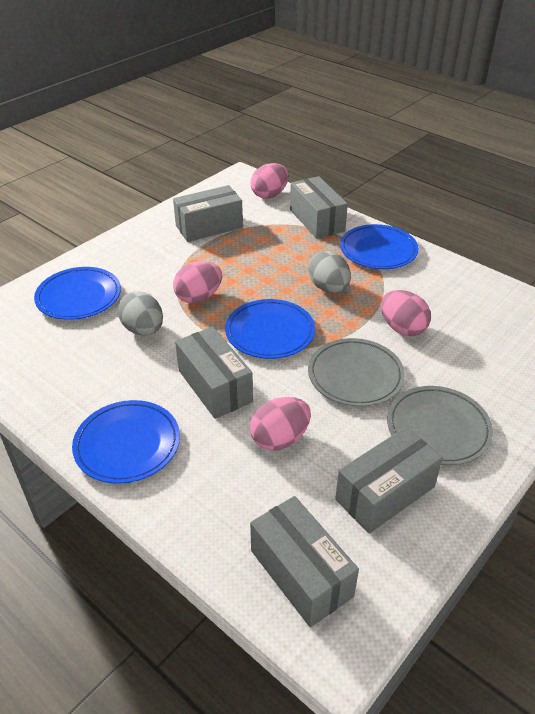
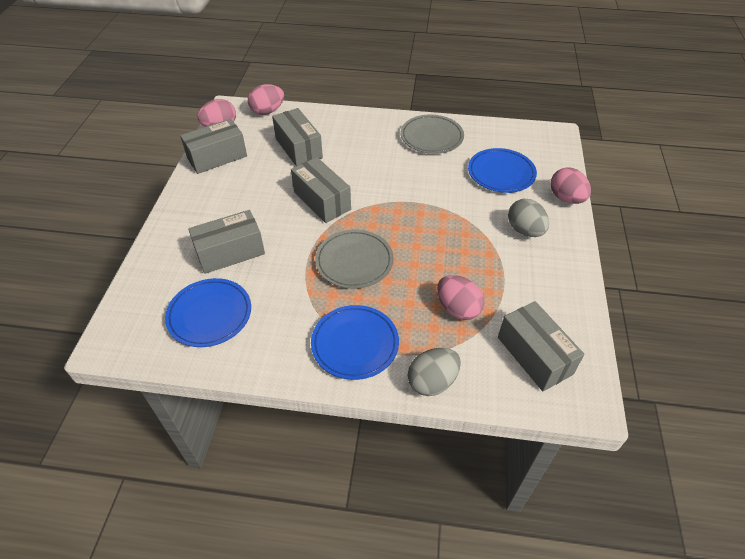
blue plate: 4 -> 3

